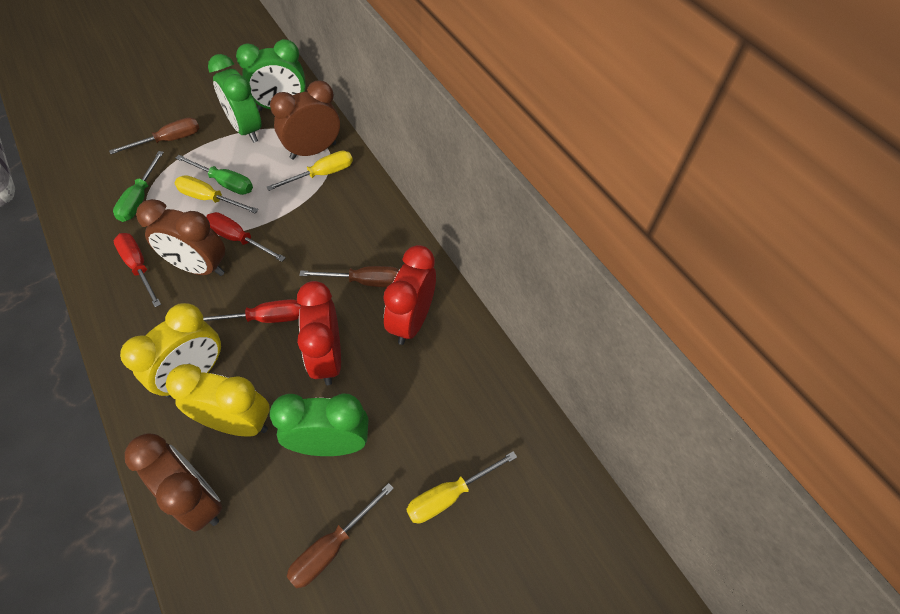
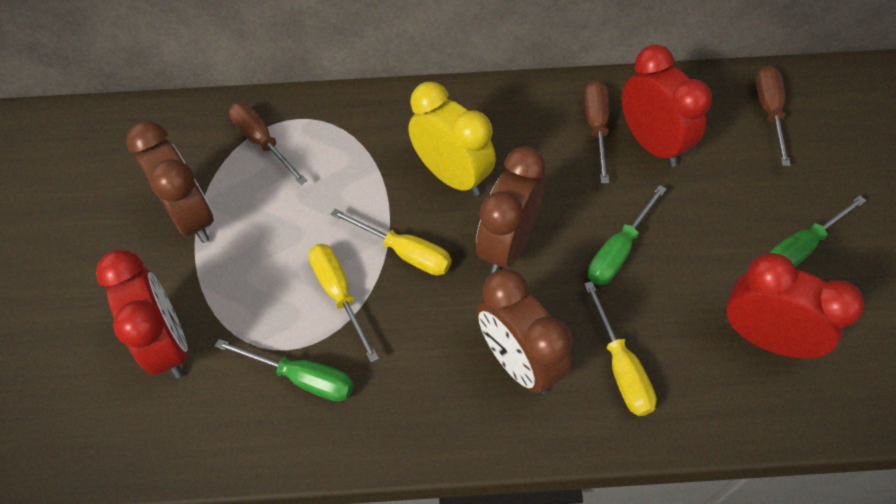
green clock: 3 -> 0
green screwdriver: 2 -> 3
red clock: 2 -> 3
red screwdriver: 3 -> 0
yellow clock: 2 -> 1

